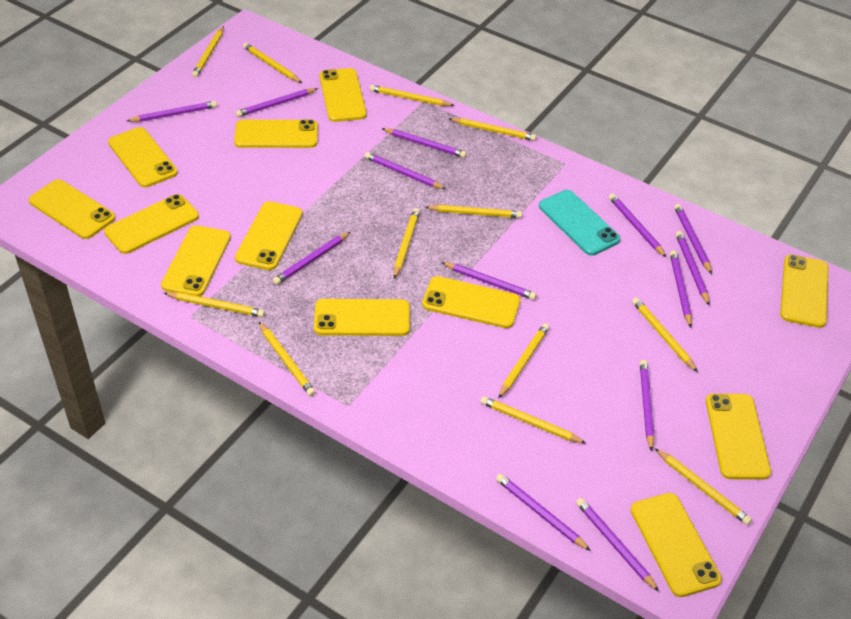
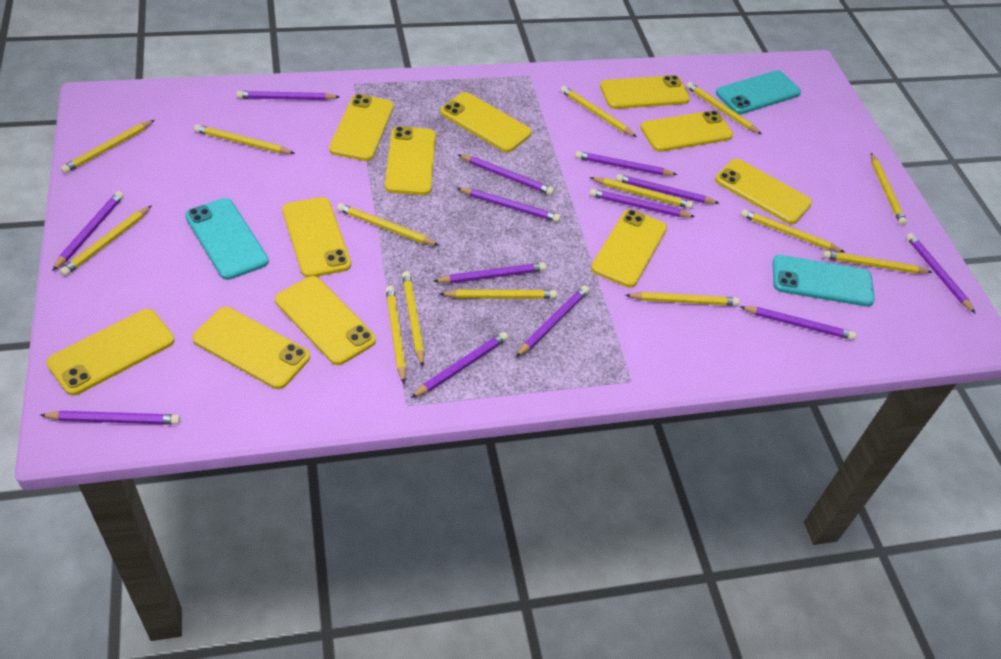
turquoise phone: 1 -> 3
yellow pencil: 12 -> 14
yellow phone: 12 -> 11

